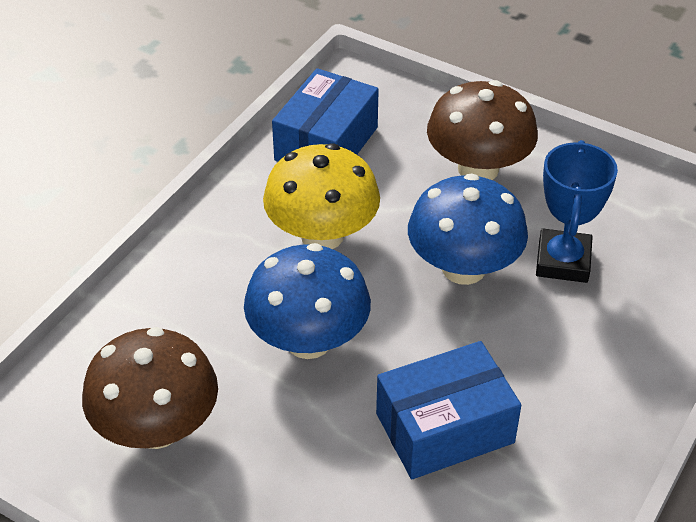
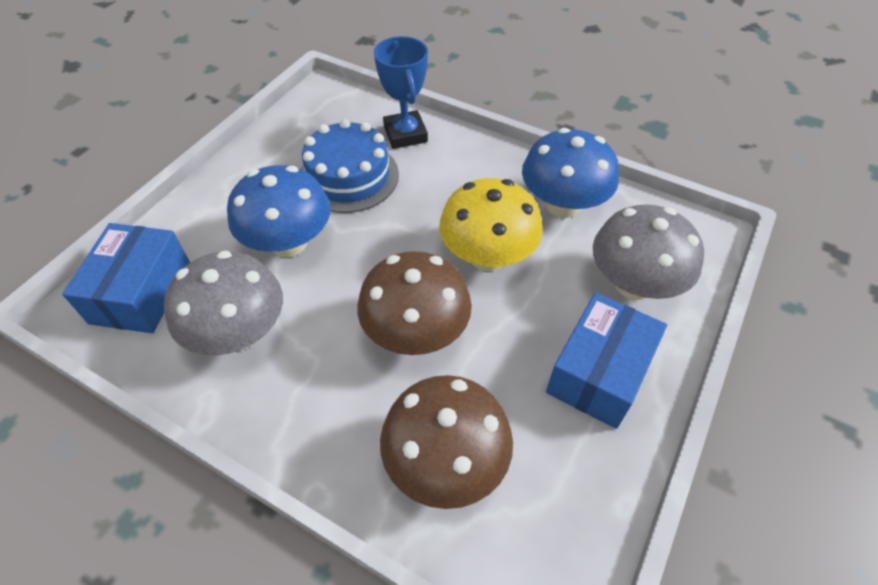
blue cake: 0 -> 1
grey mushroom: 0 -> 2

